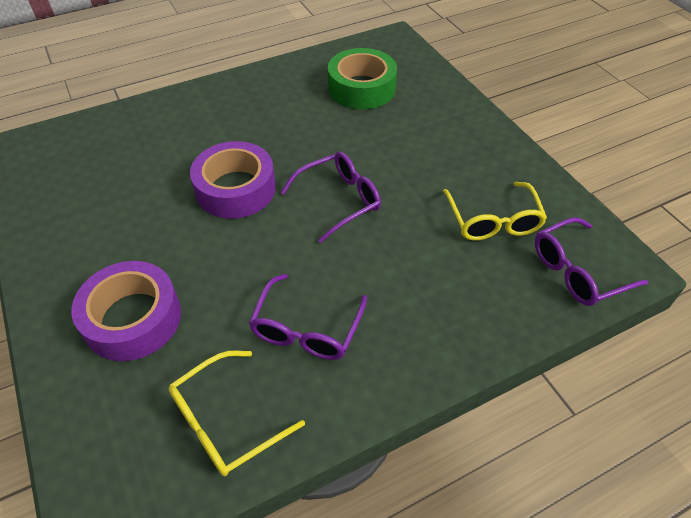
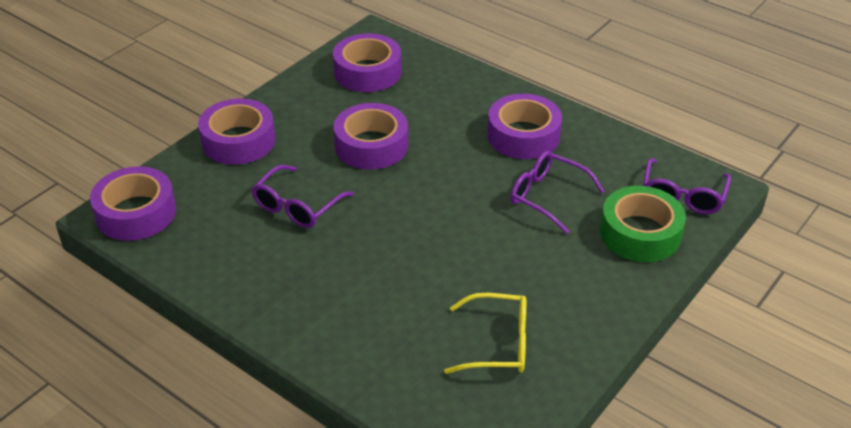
purple tape: 2 -> 5
yellow glasses: 2 -> 1

